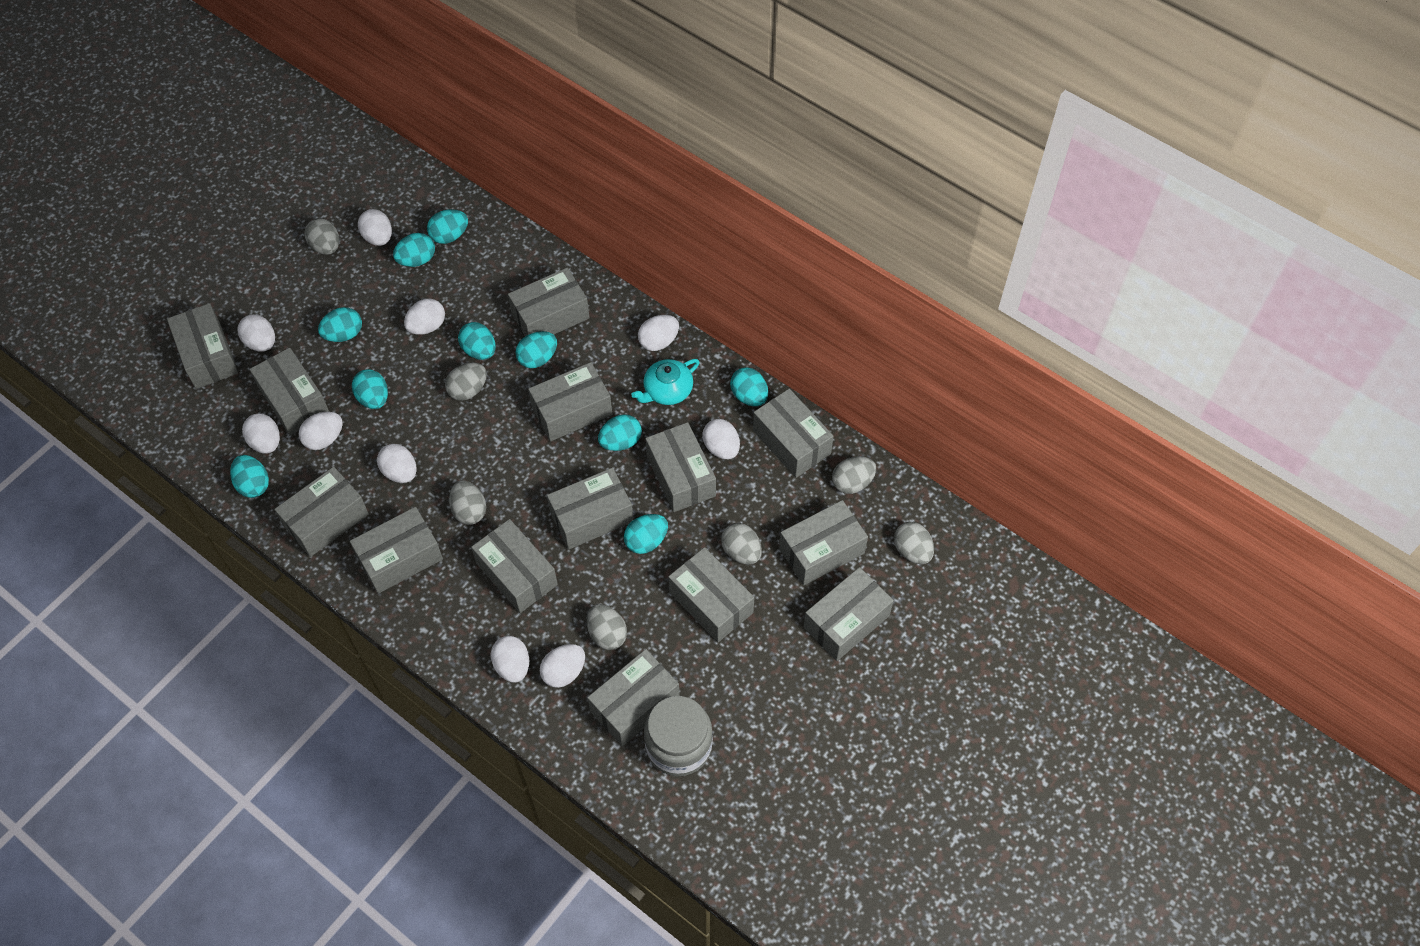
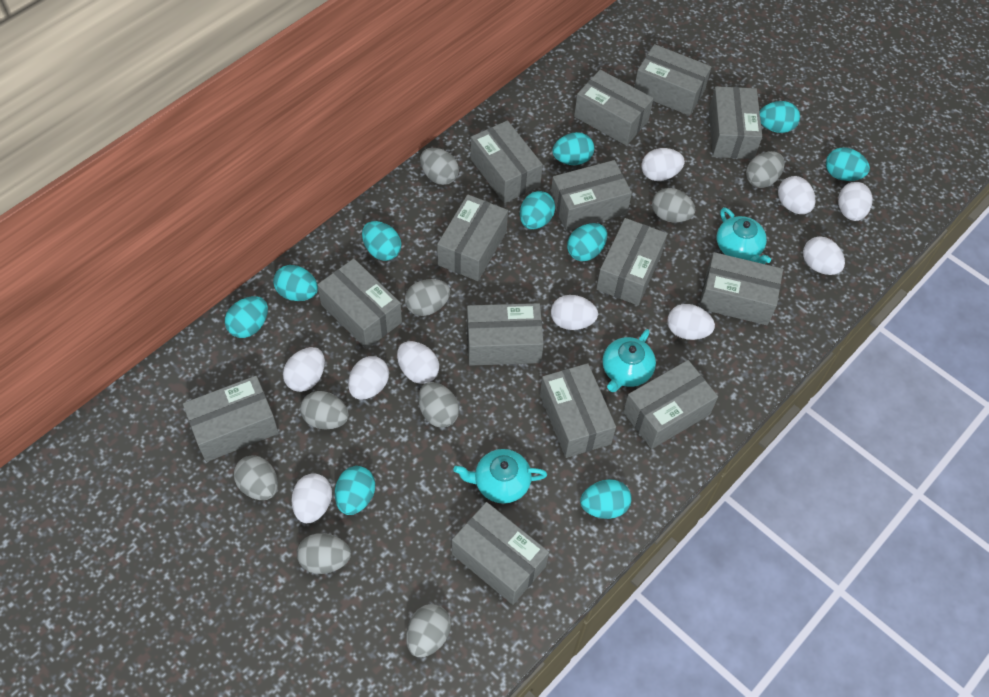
grey egg: 7 -> 9
grey jar: 1 -> 0
turquoise teapot: 1 -> 3

